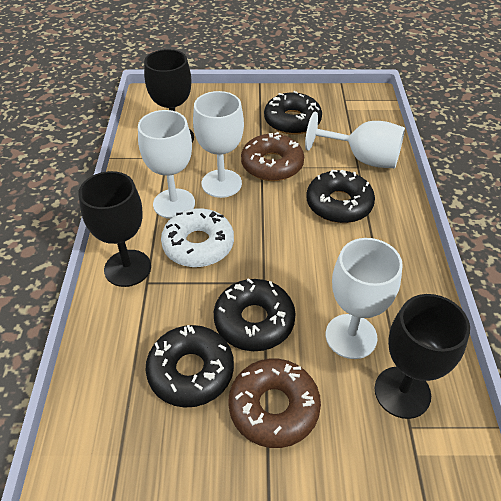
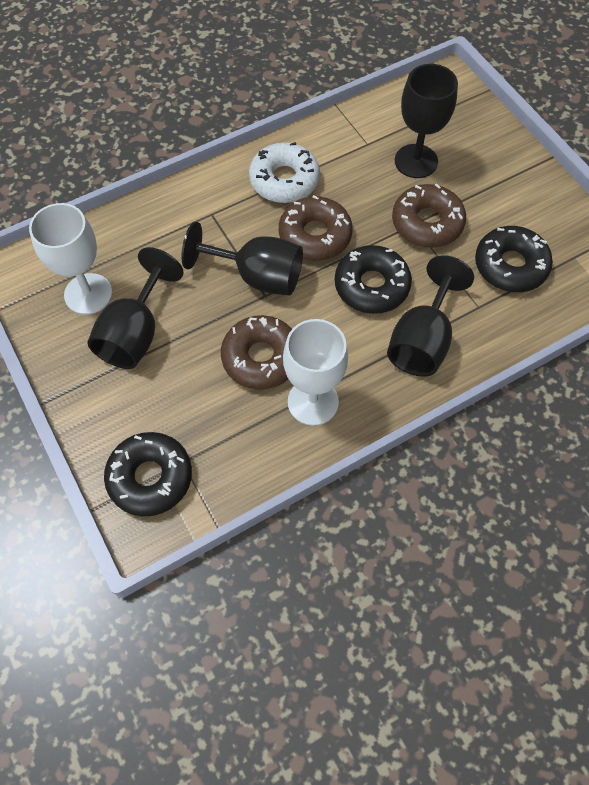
black donut: 4 -> 3
black goblet: 3 -> 4
brown donut: 2 -> 3
white goblet: 4 -> 2

